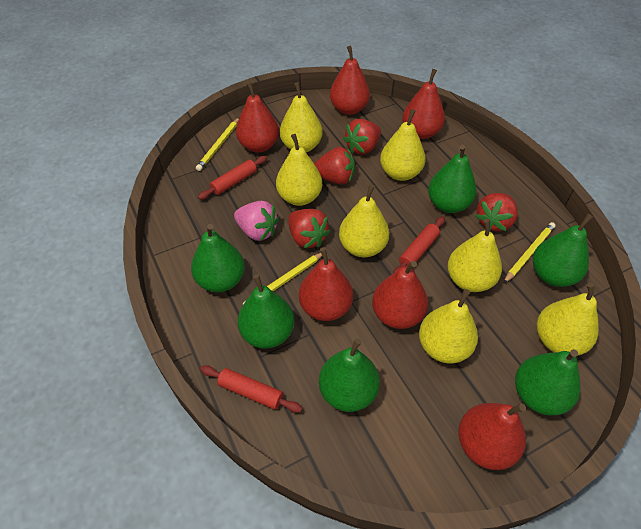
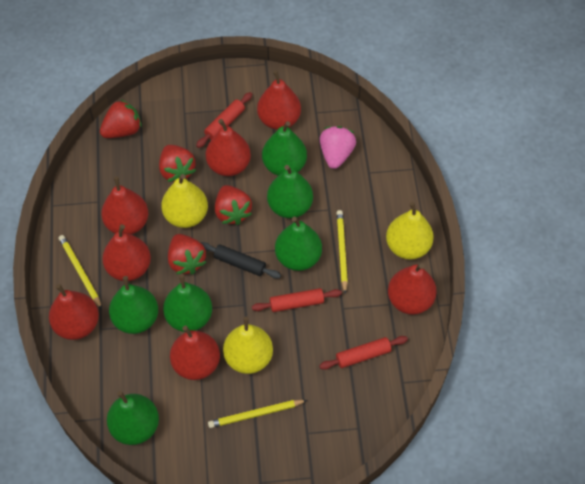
black rolling pin: 0 -> 1
red pear: 6 -> 7
yellow pear: 7 -> 3

